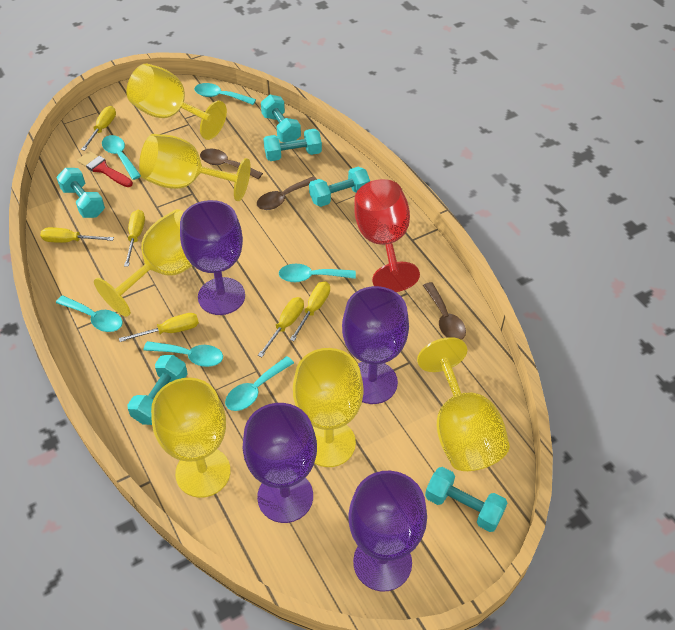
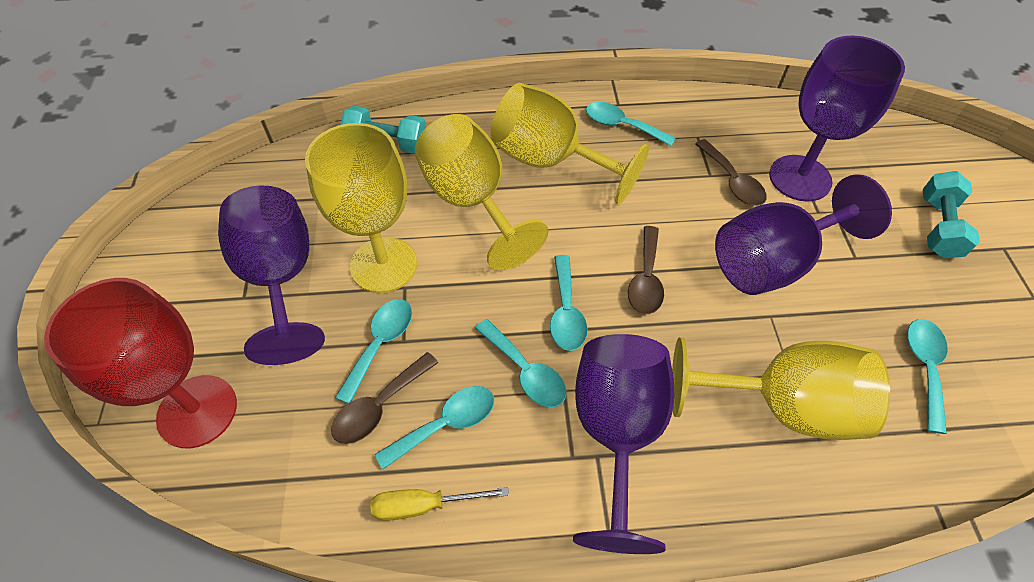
red brush: 1 -> 0
turquoise dumbbell: 6 -> 2
yellow goblet: 6 -> 4
yellow screwdriver: 6 -> 1

